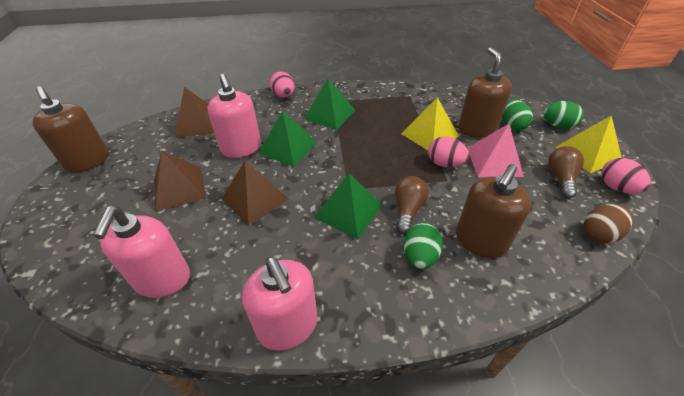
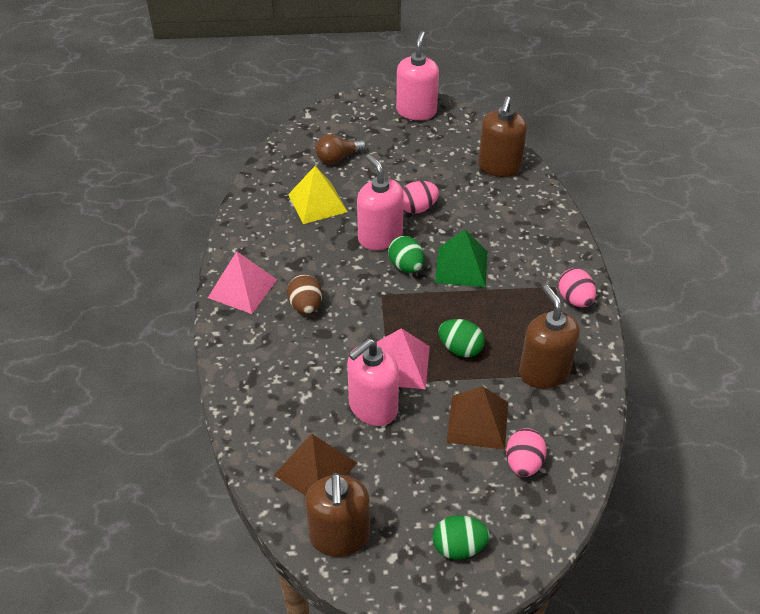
brown light bulb: 2 -> 1
brown pyramid: 3 -> 2
green pyramid: 3 -> 1
pink pyramid: 1 -> 2
yellow pyramid: 2 -> 1

